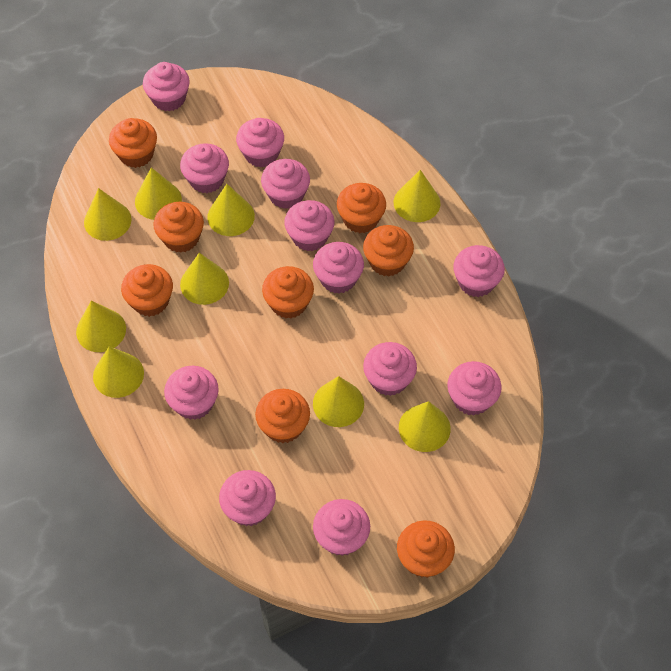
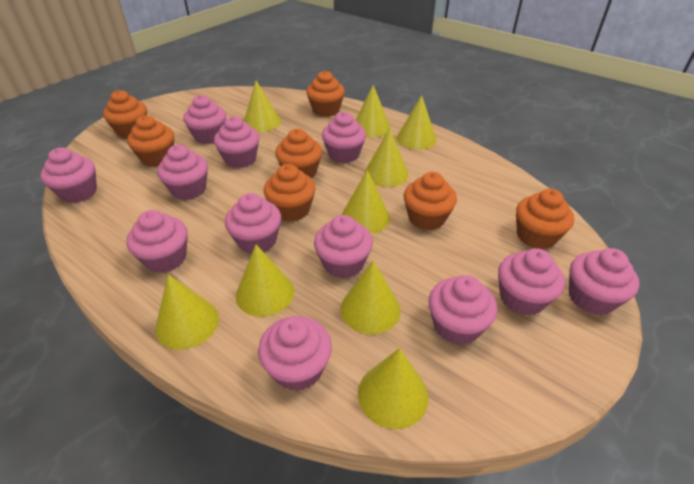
orange cupcake: 8 -> 7

